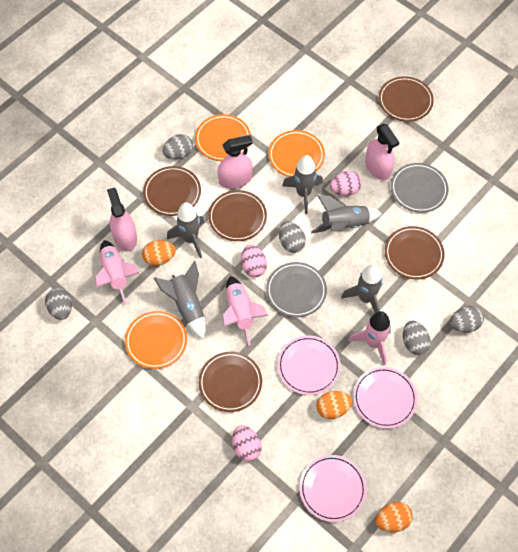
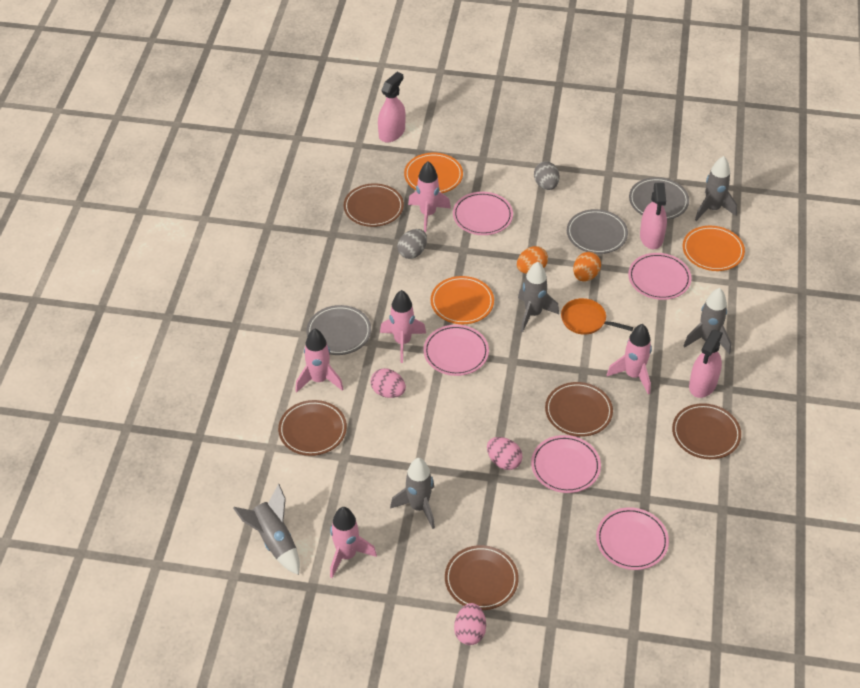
grey egg: 5 -> 2
grey plate: 2 -> 3
orange egg: 3 -> 2
orange pan: 0 -> 1
pink plate: 3 -> 5
pink rocket: 3 -> 5

